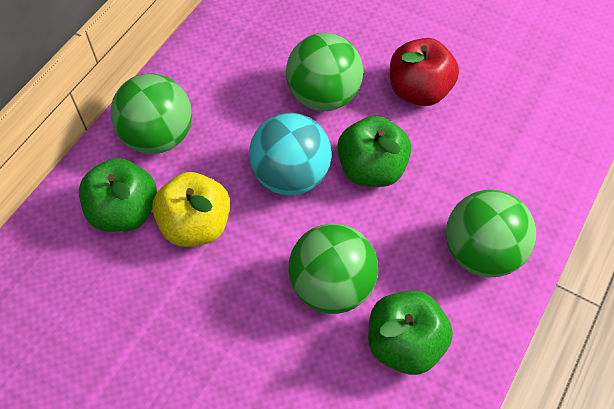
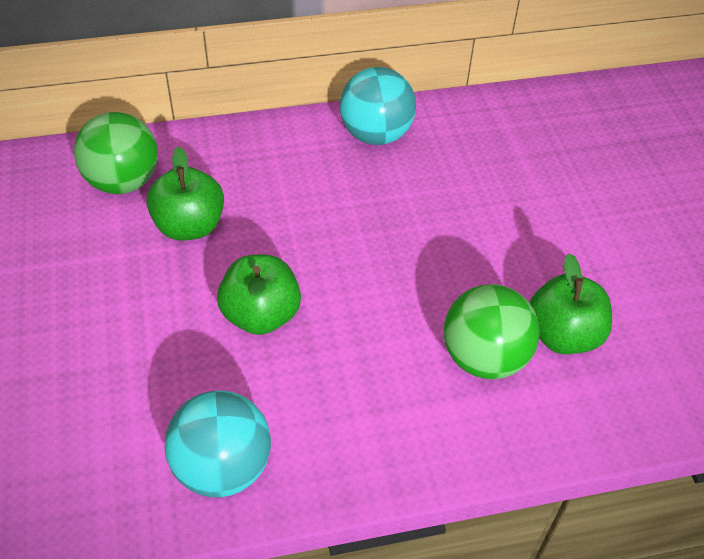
green ball: 4 -> 2
red apple: 1 -> 0
turquoise ball: 1 -> 2
yellow apple: 1 -> 0

